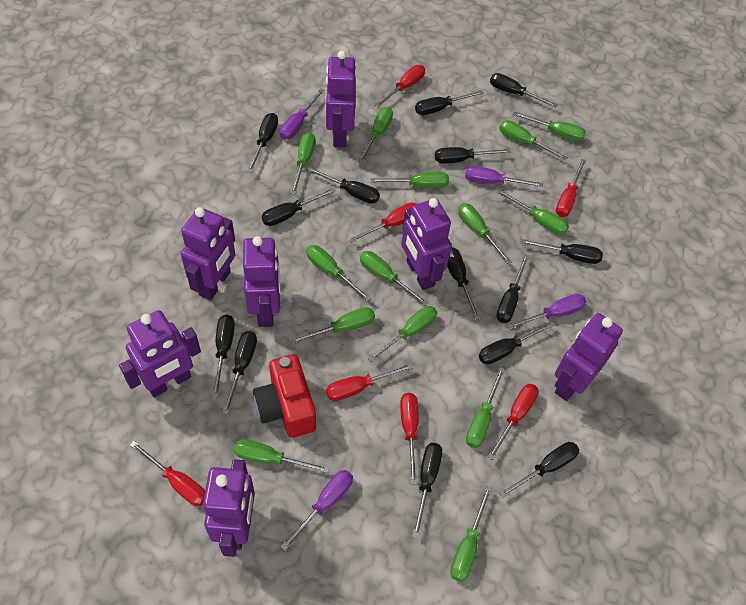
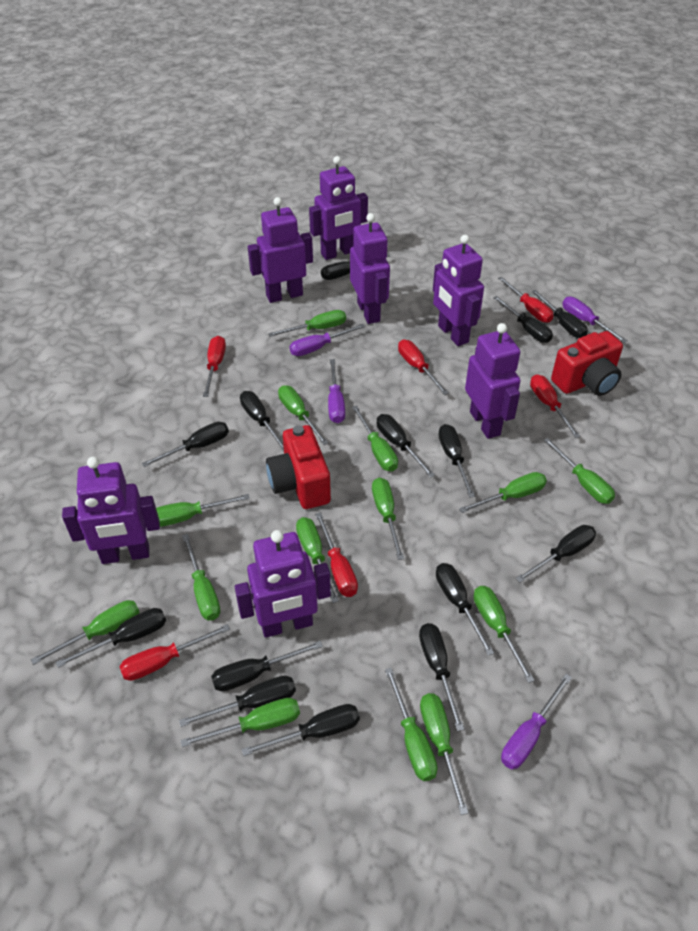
red camera: 1 -> 2
red screwdriver: 7 -> 6

